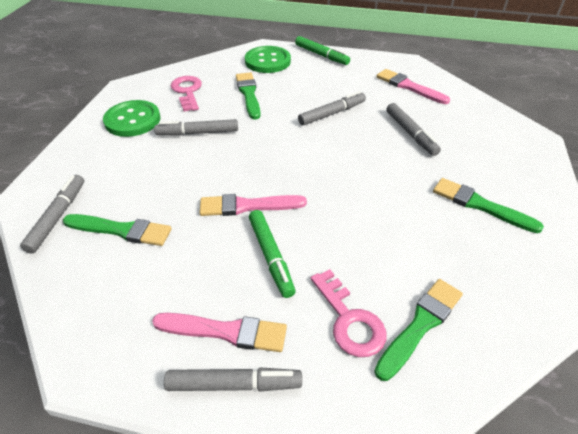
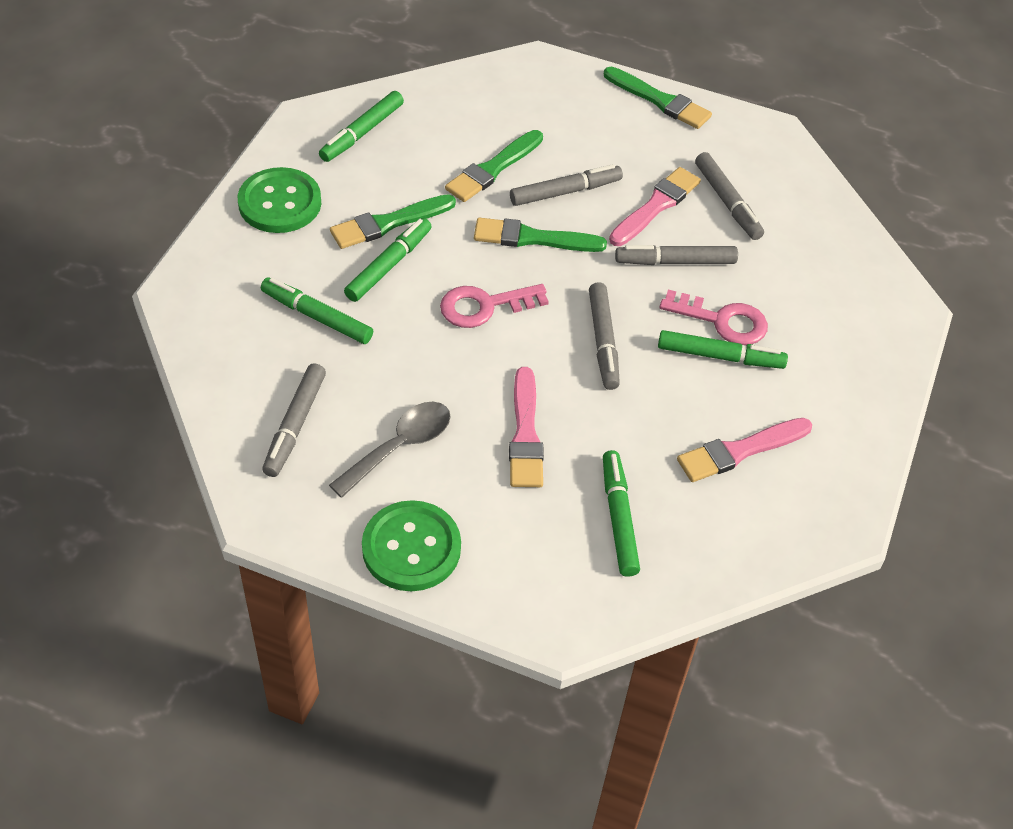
green marker: 2 -> 5
grey spoon: 0 -> 1

